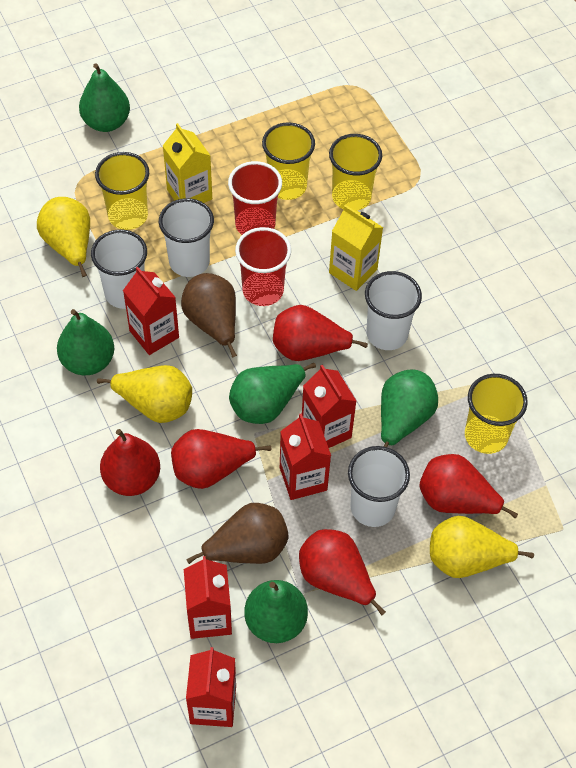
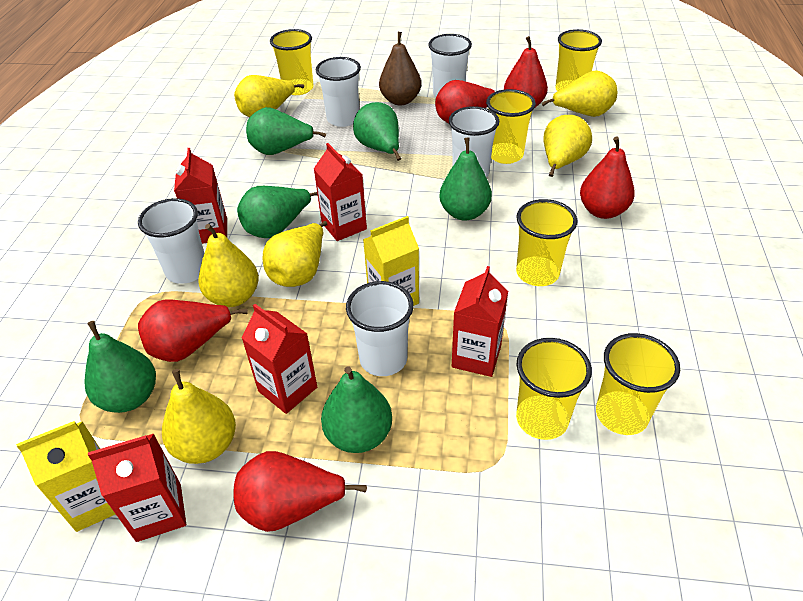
brown pear: 2 -> 1
green pear: 5 -> 6
red cup: 2 -> 0
white cup: 4 -> 5
yellow cup: 4 -> 6
yellow pear: 3 -> 6

